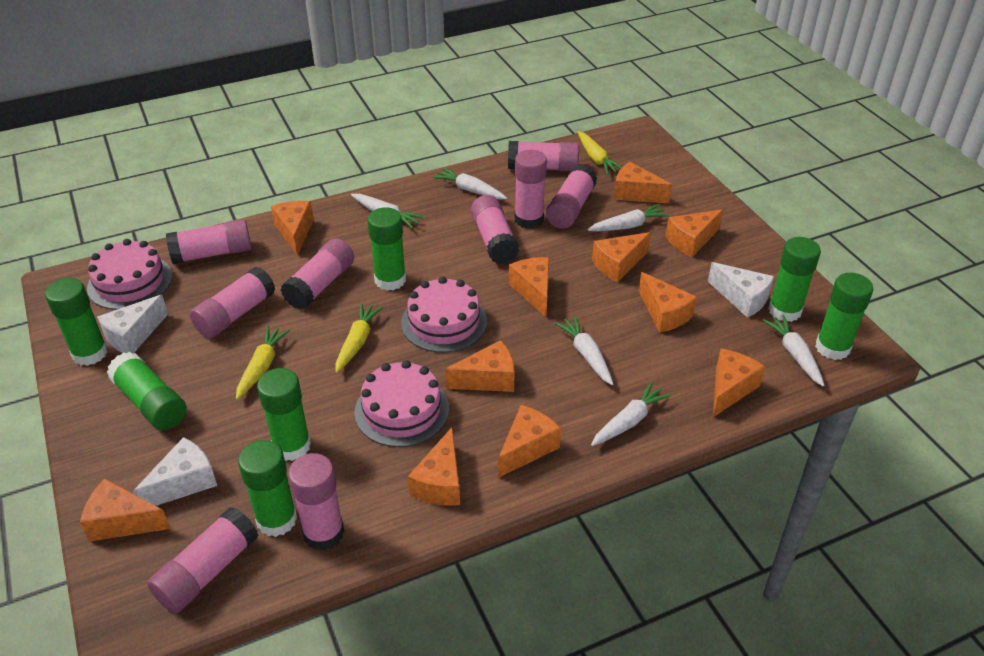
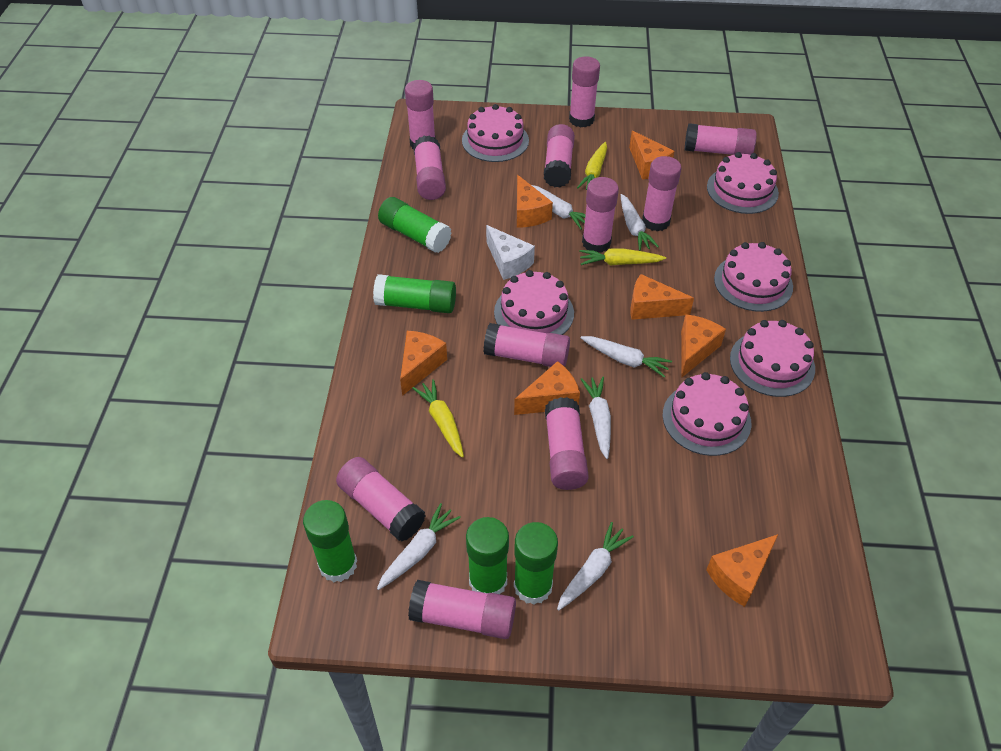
green glue stick: 7 -> 5
orange cheese: 11 -> 7
pink cake: 3 -> 6
pink glue stick: 9 -> 11
white cheese: 3 -> 1

